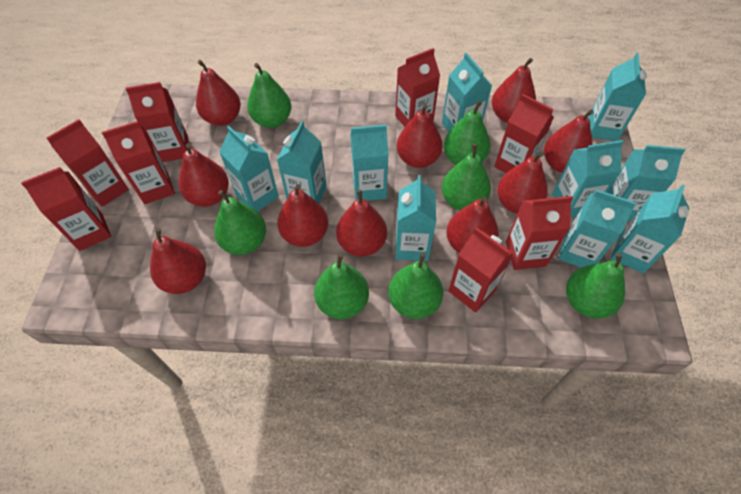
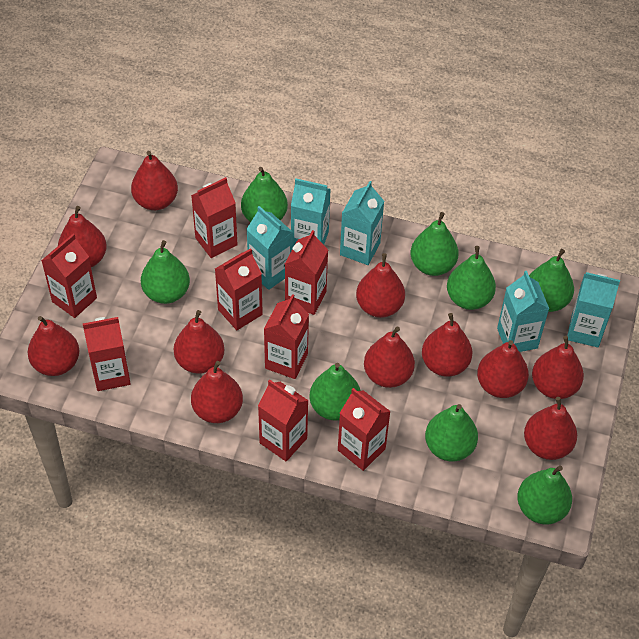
green pear: 7 -> 8
red pear: 10 -> 11
turquoise carton: 10 -> 5

